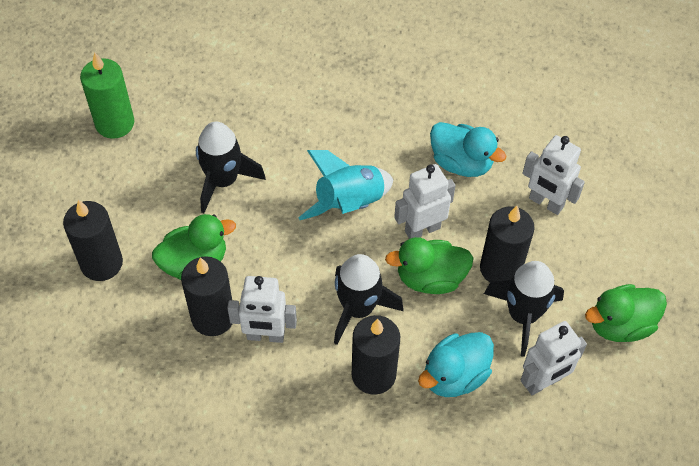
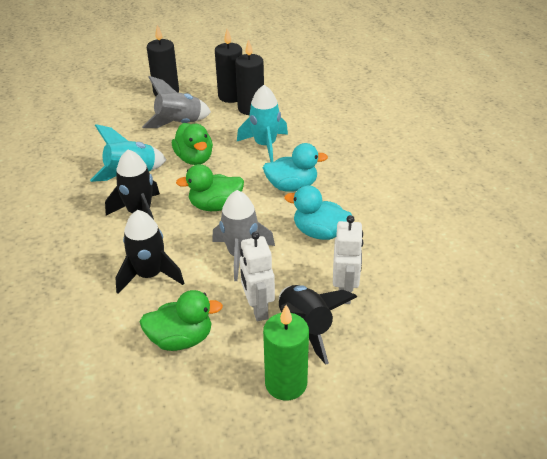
black candle: 4 -> 3
grey rocket: 0 -> 2
turquoise rocket: 1 -> 2
white robot: 4 -> 2

